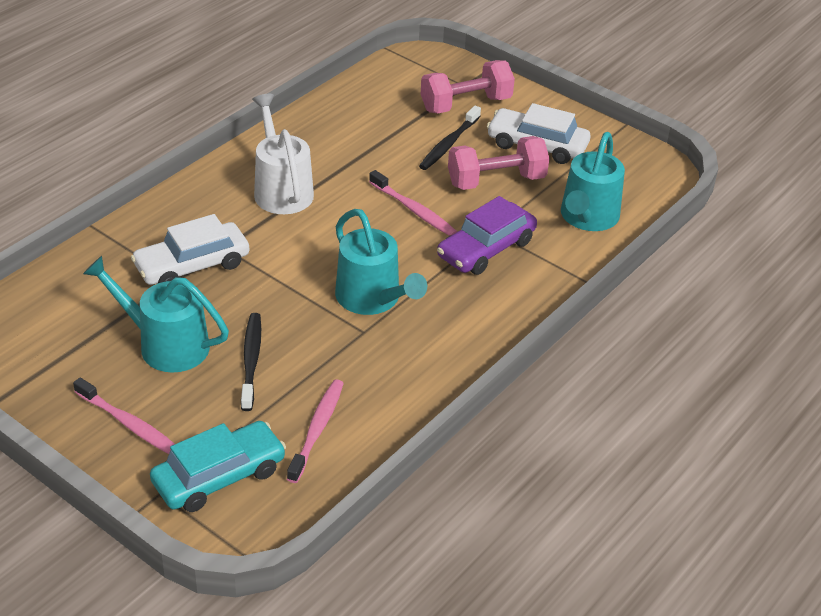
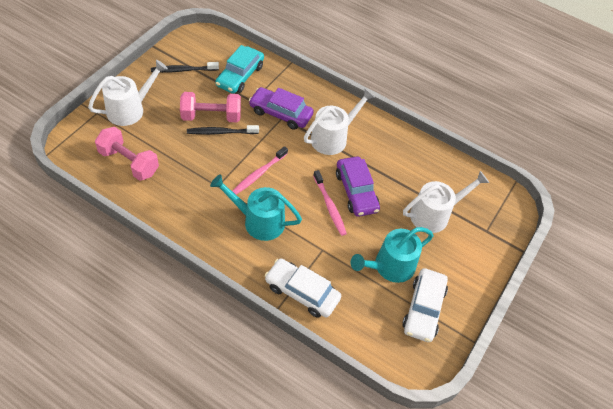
pink toothbrush: 3 -> 2
purple car: 1 -> 2
turquoise watering can: 3 -> 2
white watering can: 1 -> 3

